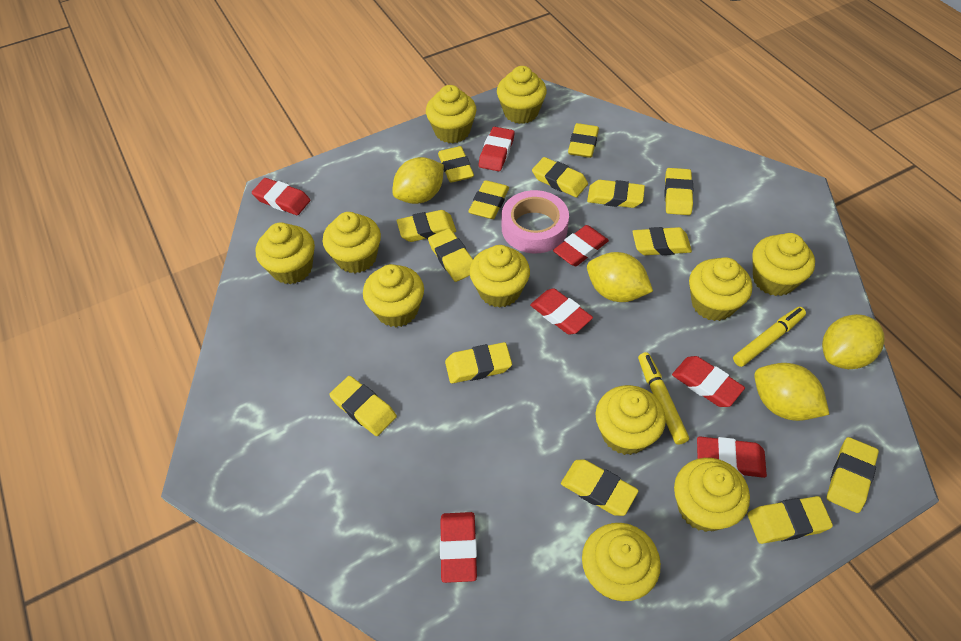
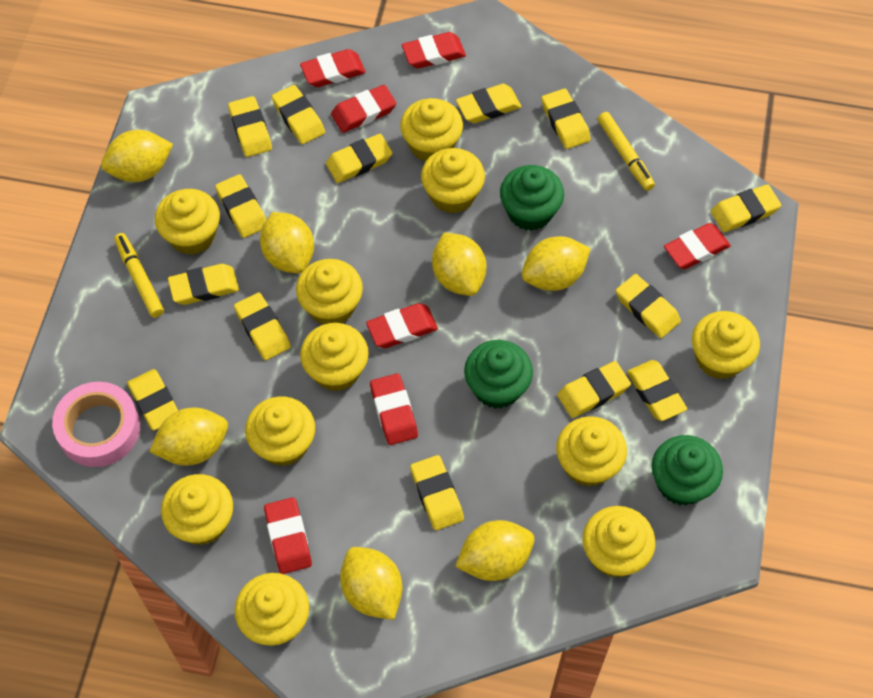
green cupcake: 0 -> 3
yellow lemon: 4 -> 7

